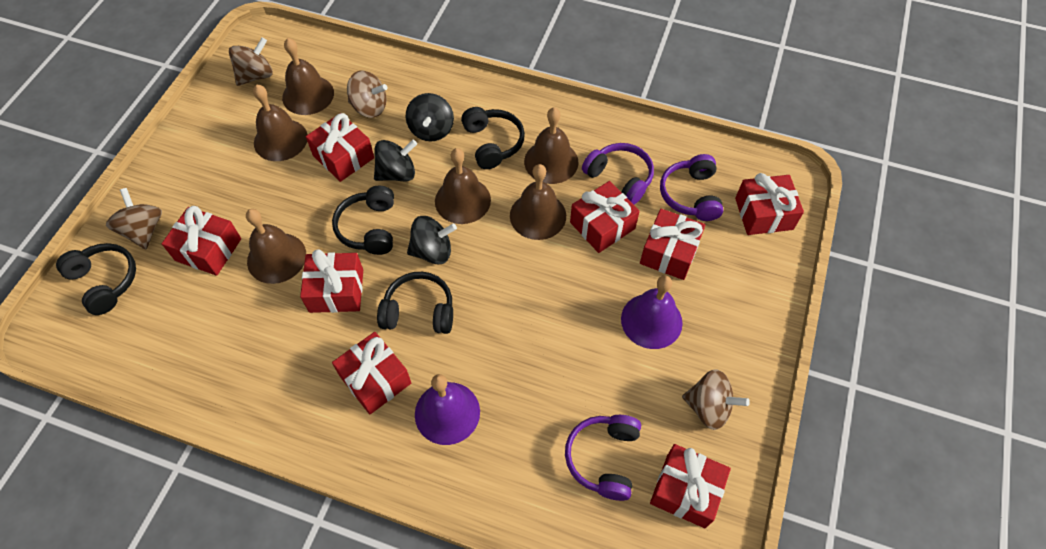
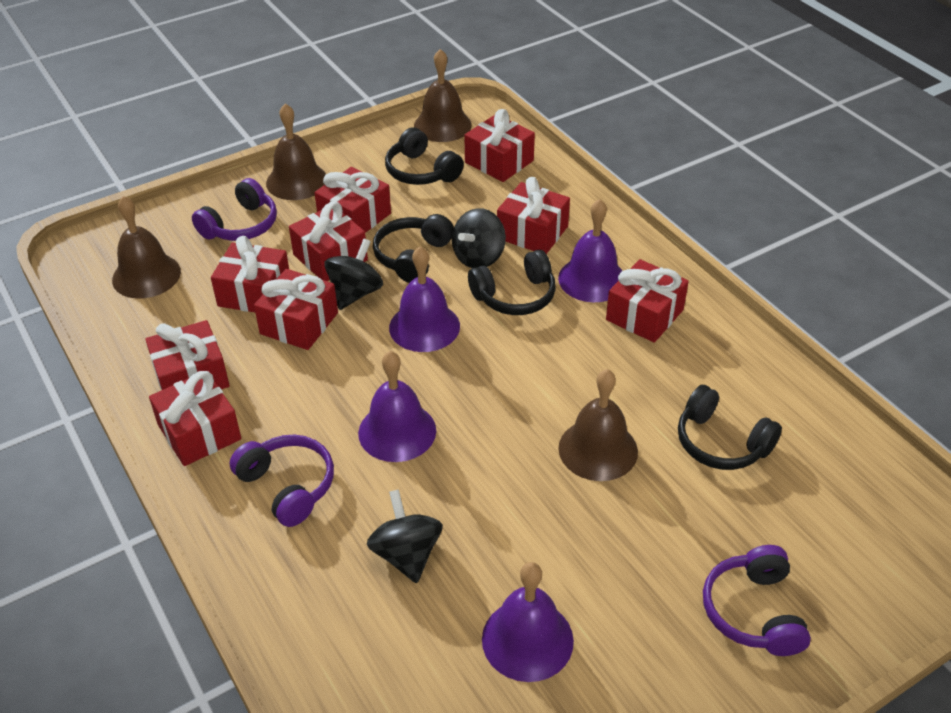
brown bell: 6 -> 4
brown spinning top: 4 -> 0
purple bell: 2 -> 4
red gift: 8 -> 9

